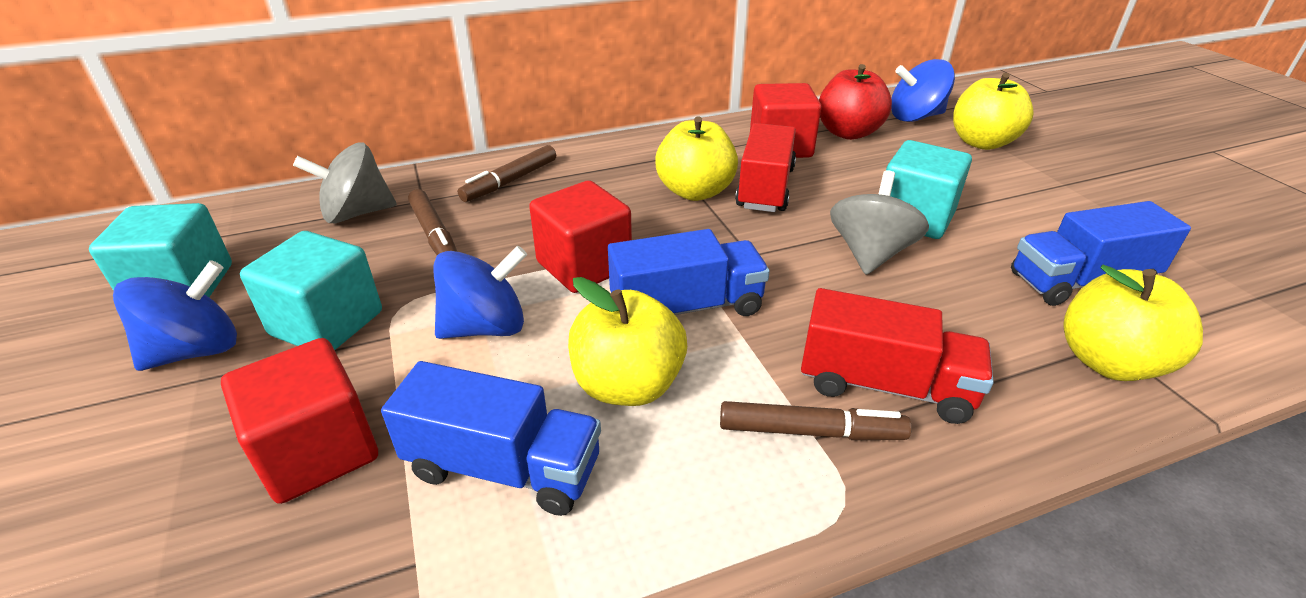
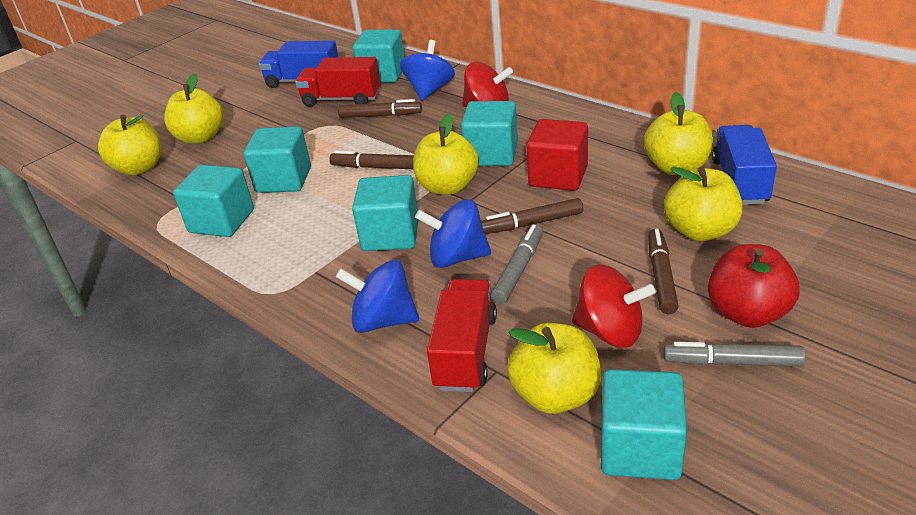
blue truck: 3 -> 2
brown marker: 3 -> 4
grey marker: 0 -> 2
grey spinning top: 2 -> 0
red cube: 3 -> 1
red spinning top: 0 -> 2
turquoise cube: 3 -> 6
yellow apple: 4 -> 6

